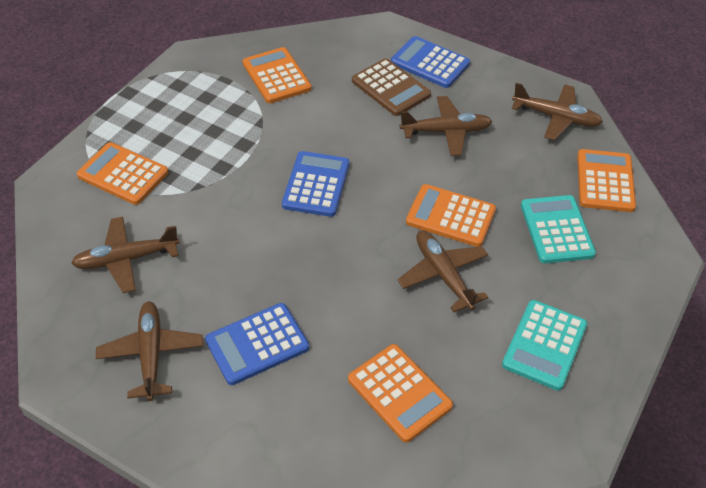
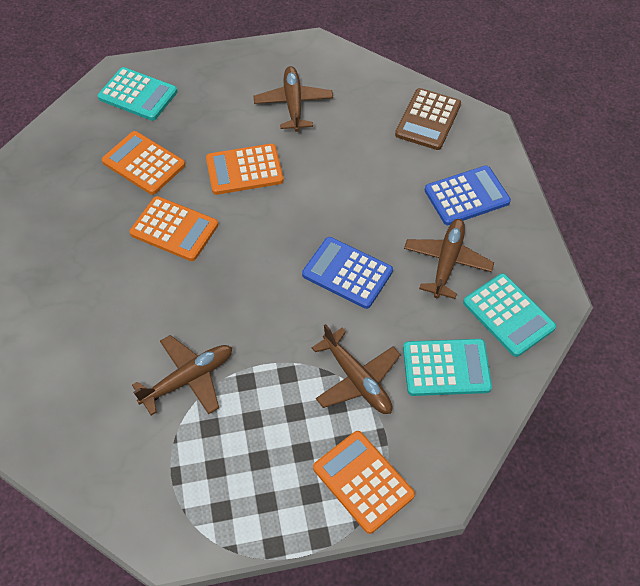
blue calculator: 3 -> 2
brown plane: 5 -> 4
orange calculator: 5 -> 4
turquoise calculator: 2 -> 3

